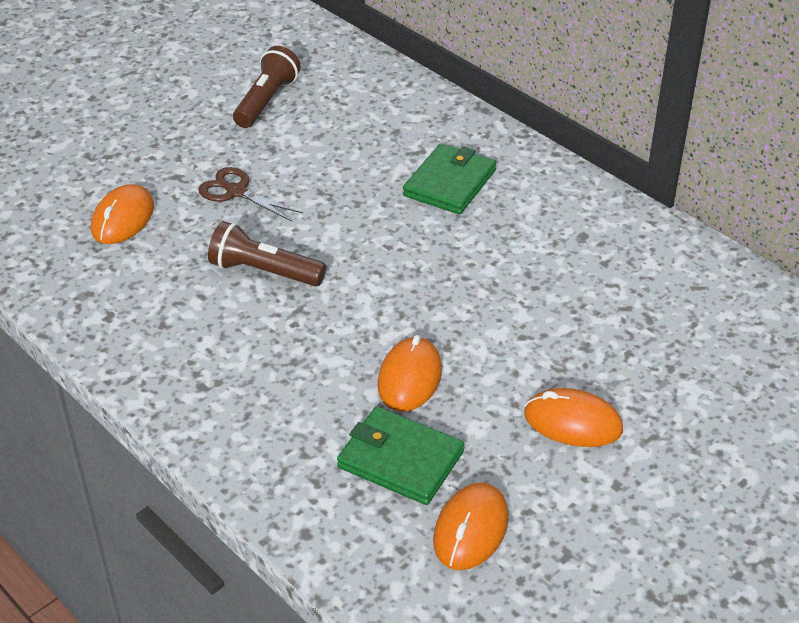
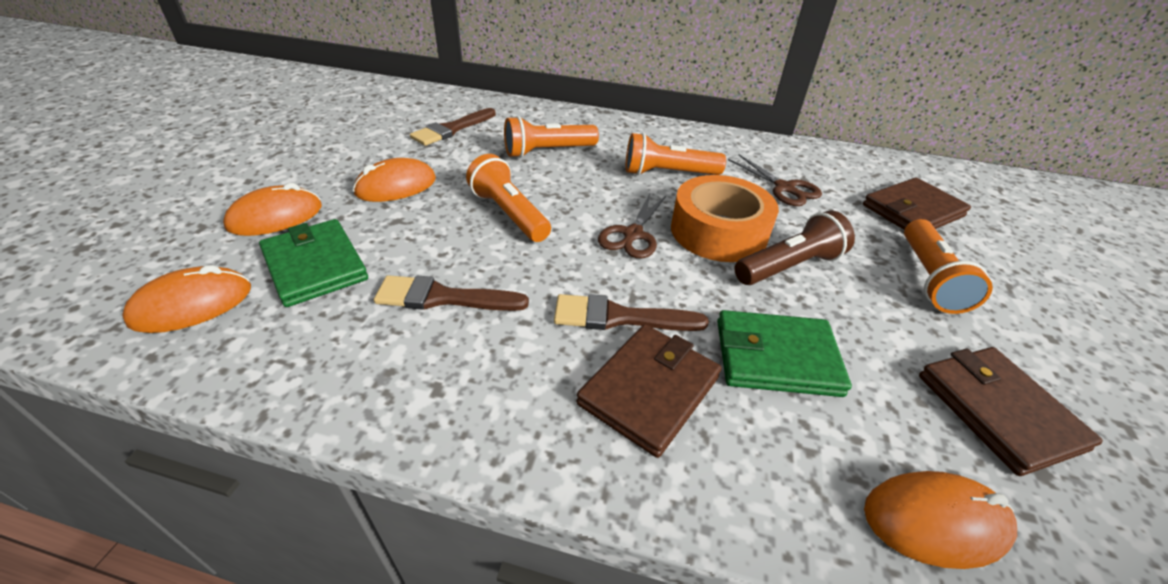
brown brush: 0 -> 3
brown flashlight: 2 -> 1
brown scissors: 1 -> 2
brown wallet: 0 -> 3
orange flashlight: 0 -> 4
orange tape: 0 -> 1

